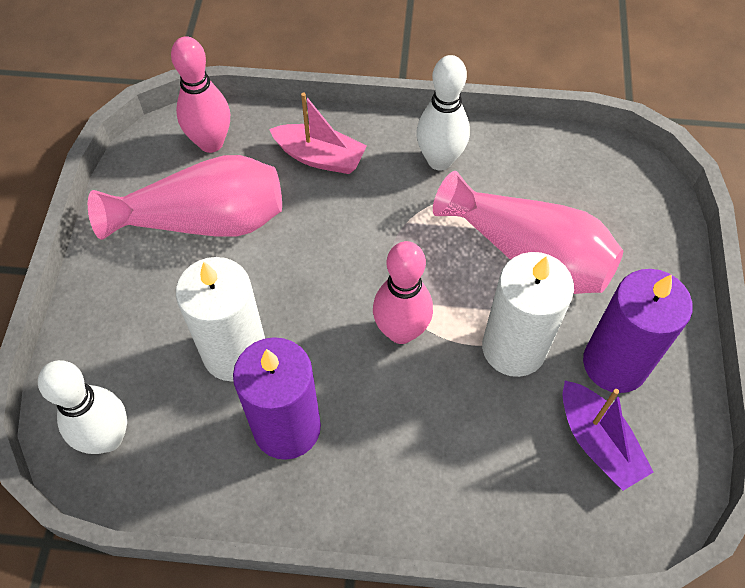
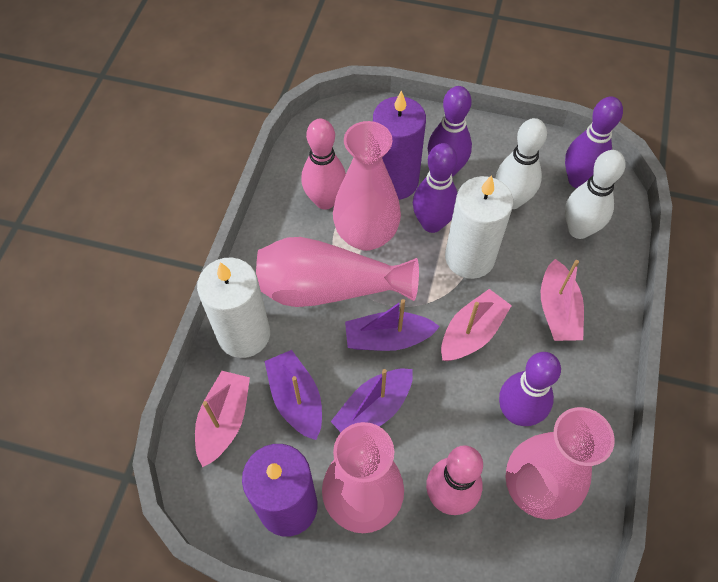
pink boat: 1 -> 3
pink vase: 2 -> 4
purple boat: 1 -> 3
purple bowling pin: 0 -> 4

